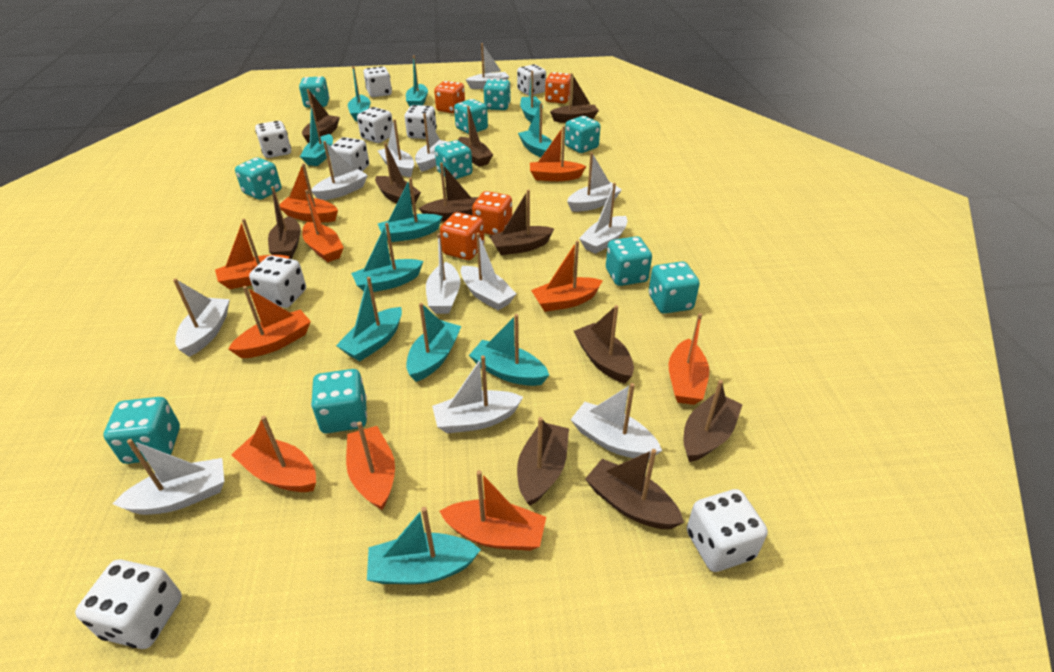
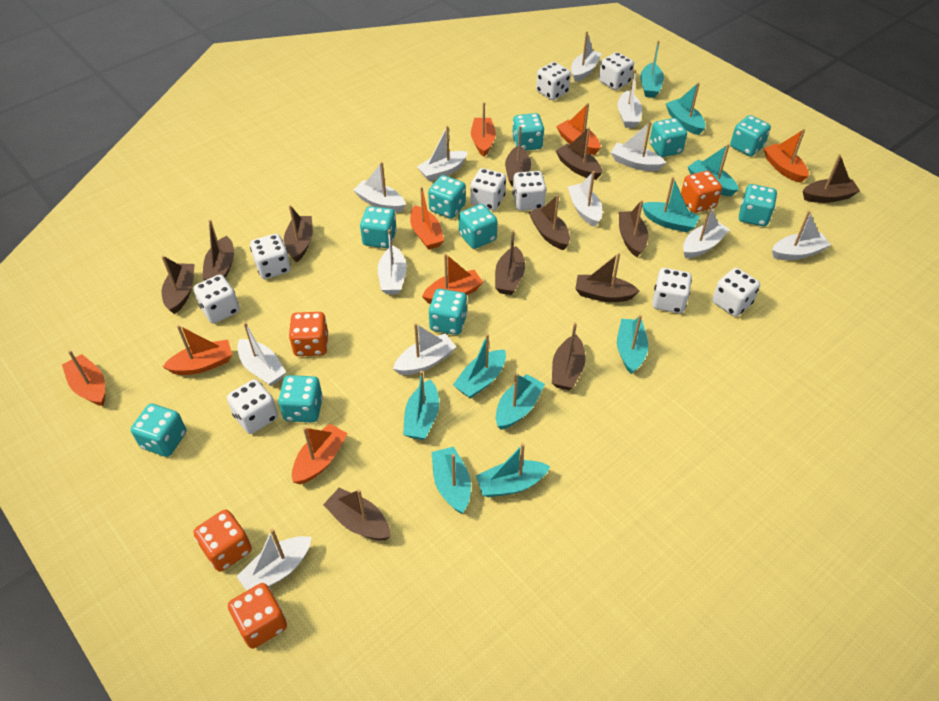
brown boat: 11 -> 12
orange boat: 10 -> 8
turquoise boat: 11 -> 10

